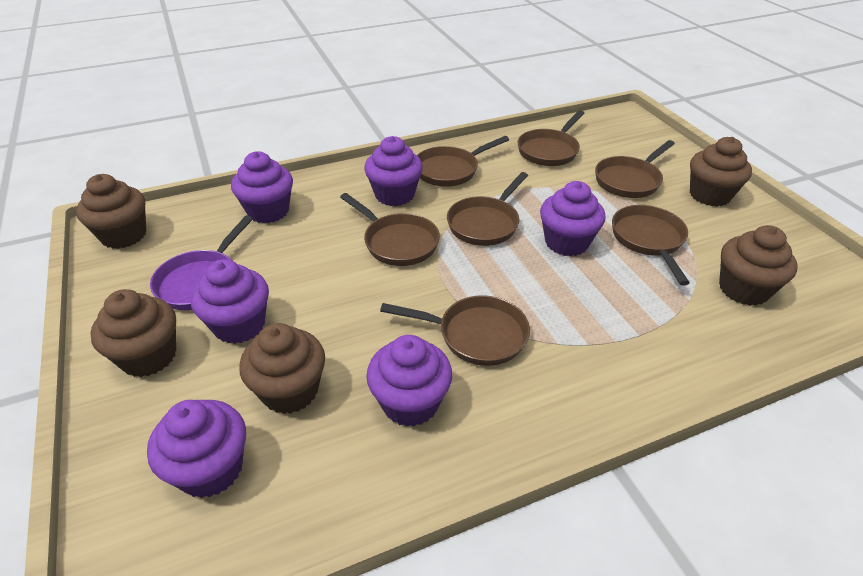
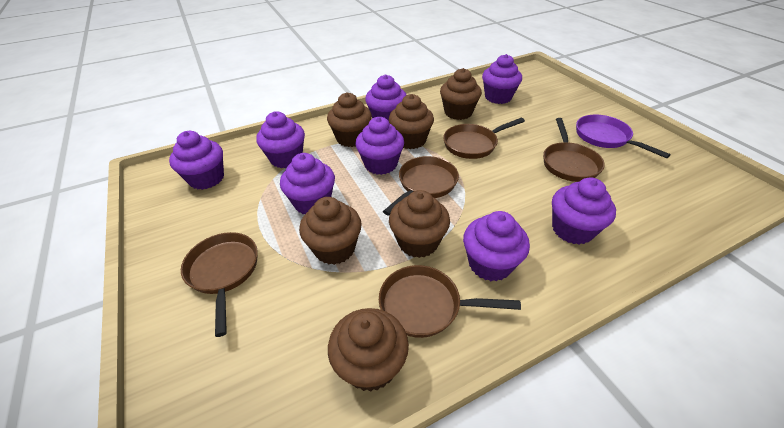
brown cupcake: 5 -> 6
brown pan: 7 -> 5
purple cupcake: 6 -> 8

